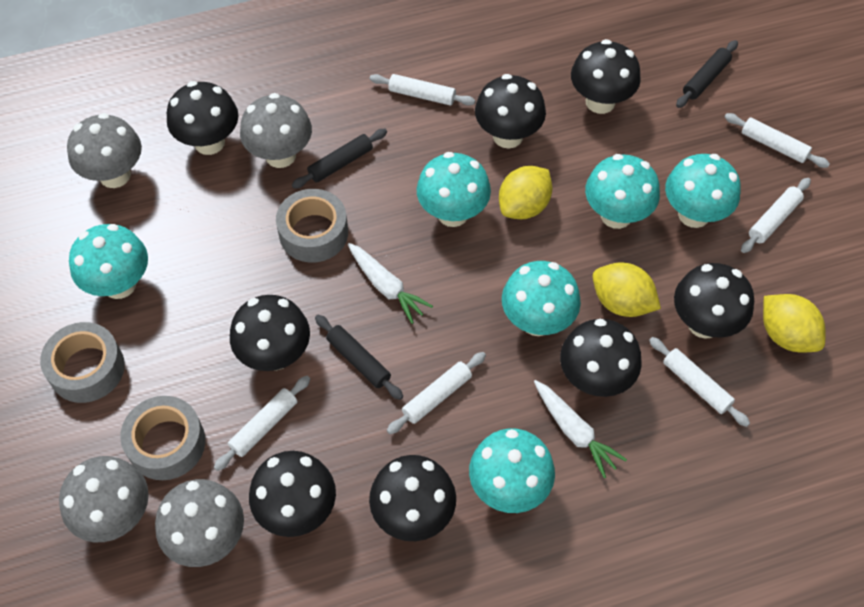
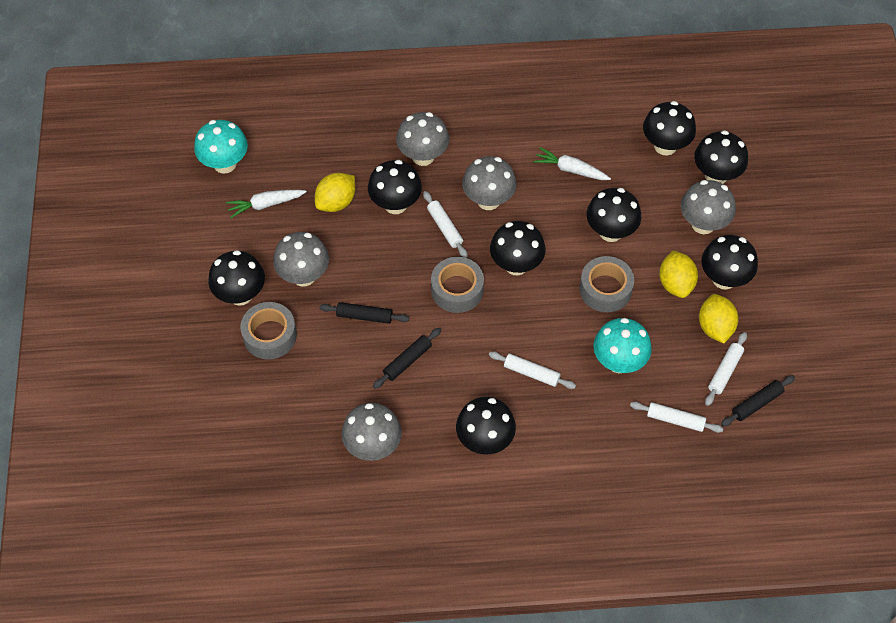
grey mushroom: 4 -> 5
turquoise mushroom: 6 -> 2
white rolling pin: 6 -> 4

